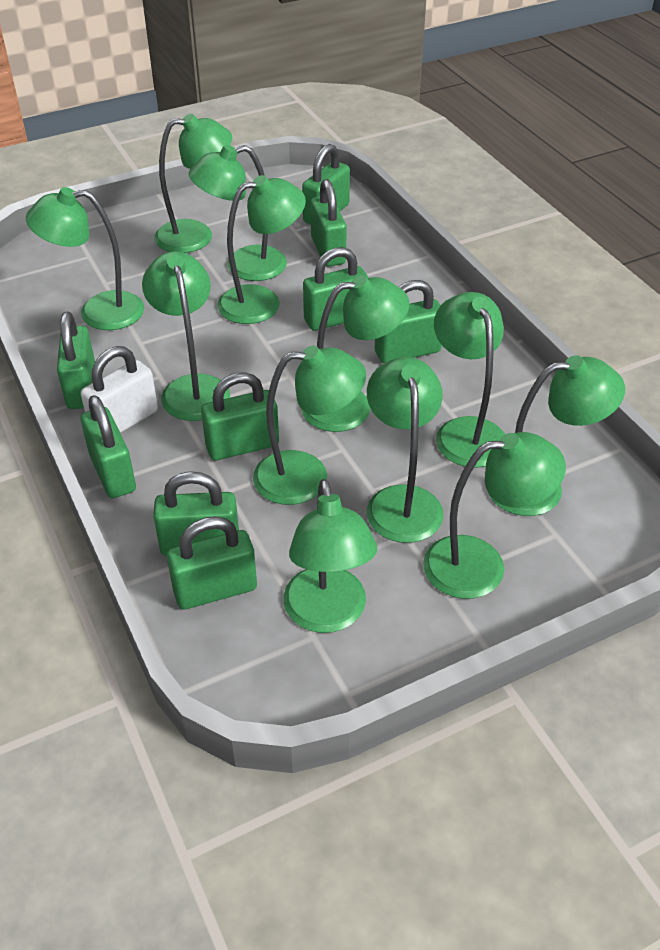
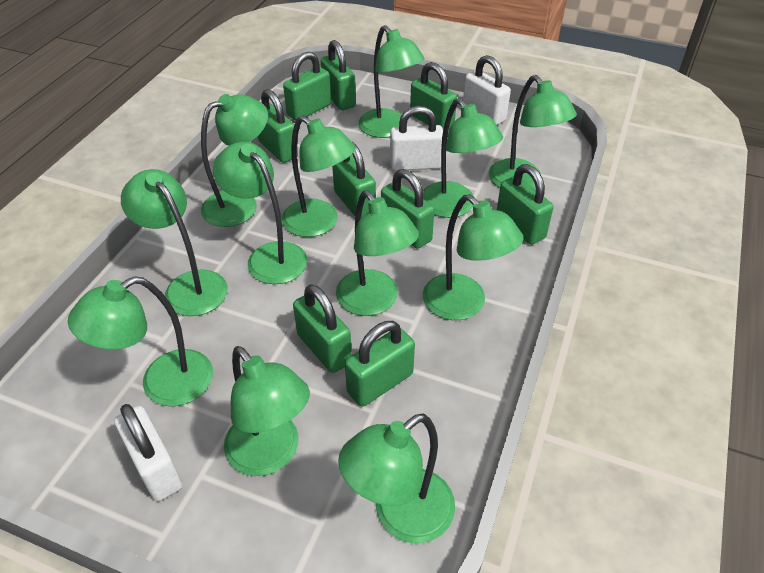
white padlock: 1 -> 3

